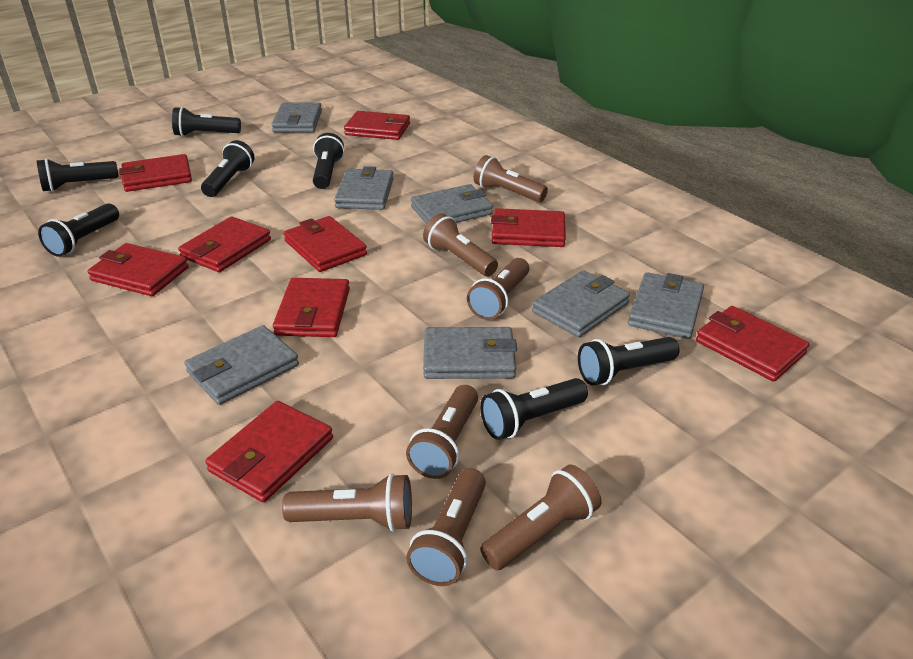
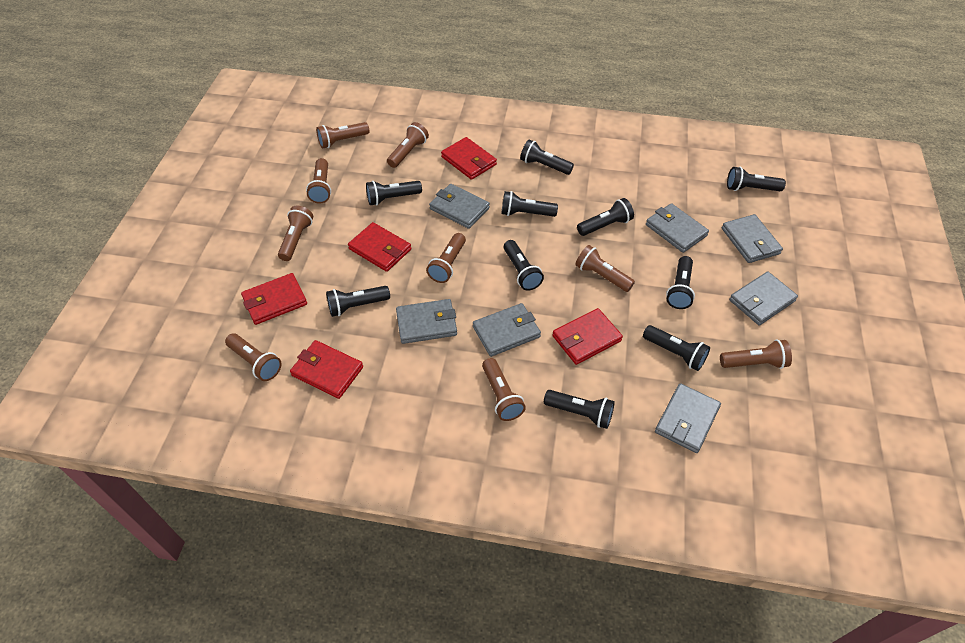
black flashlight: 7 -> 10
brown flashlight: 7 -> 9
red wallet: 9 -> 5

